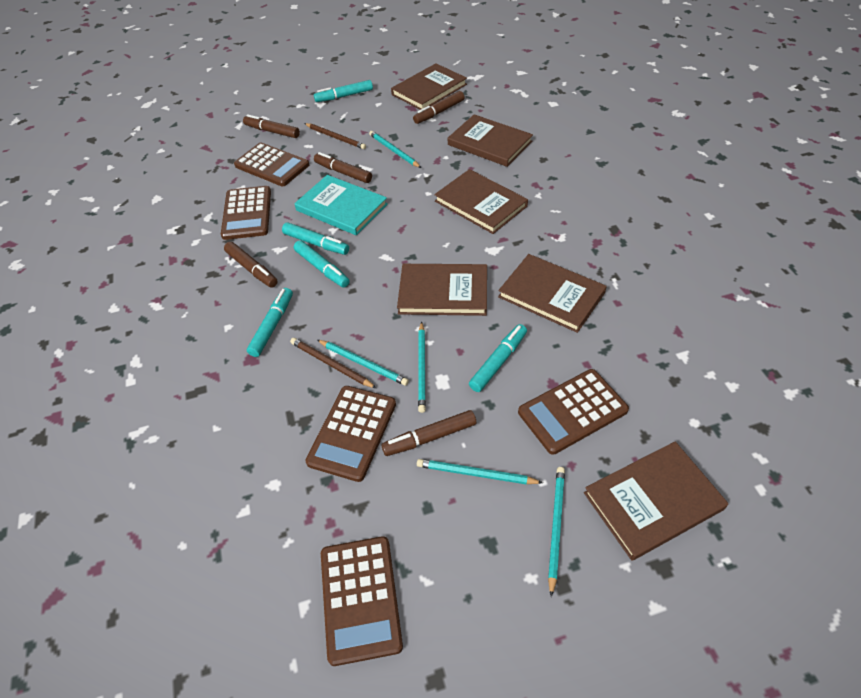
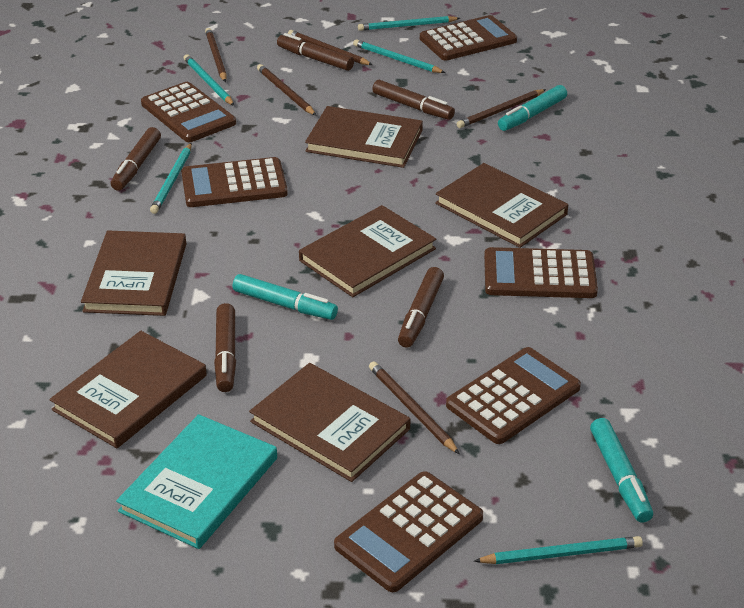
brown calculator: 5 -> 6
brown pencil: 2 -> 5
turquoise marker: 5 -> 3

